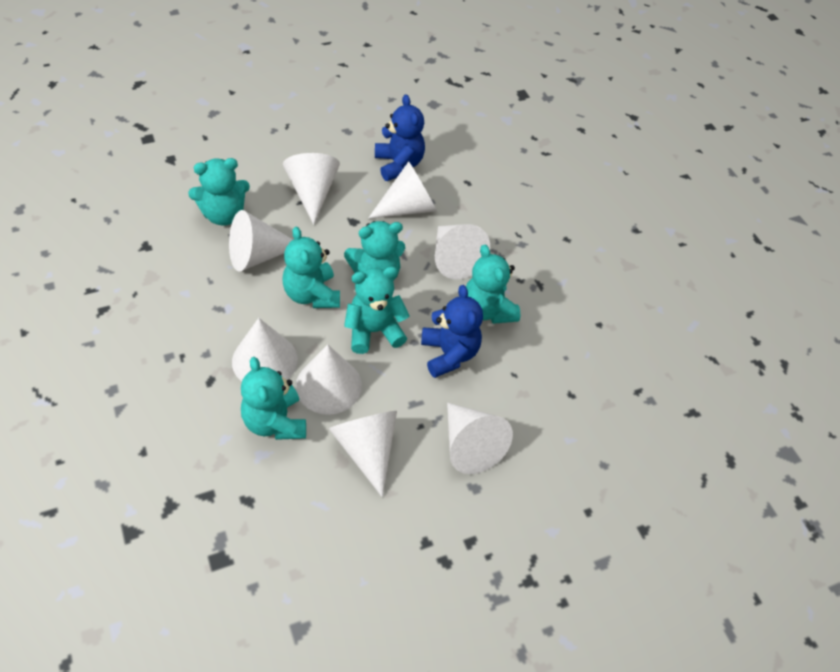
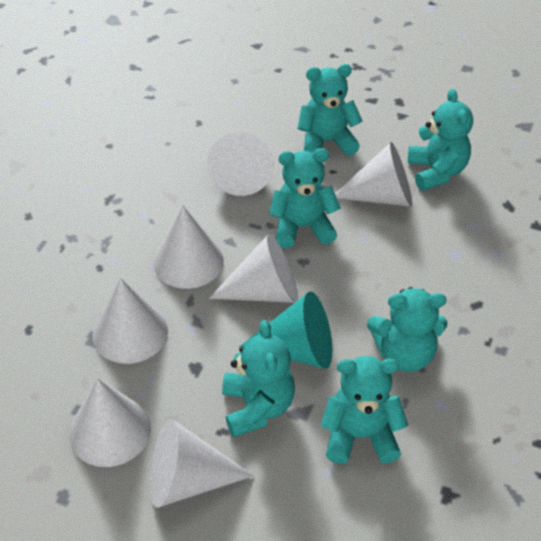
blue teddy bear: 2 -> 0
turquoise cone: 0 -> 1
white cone: 8 -> 7

